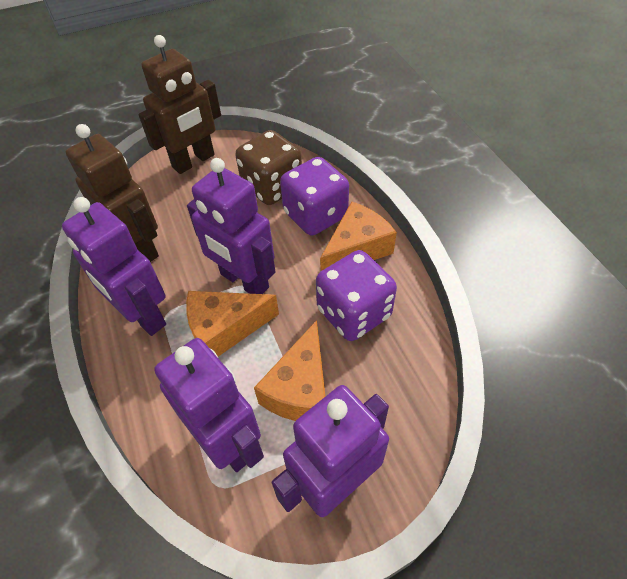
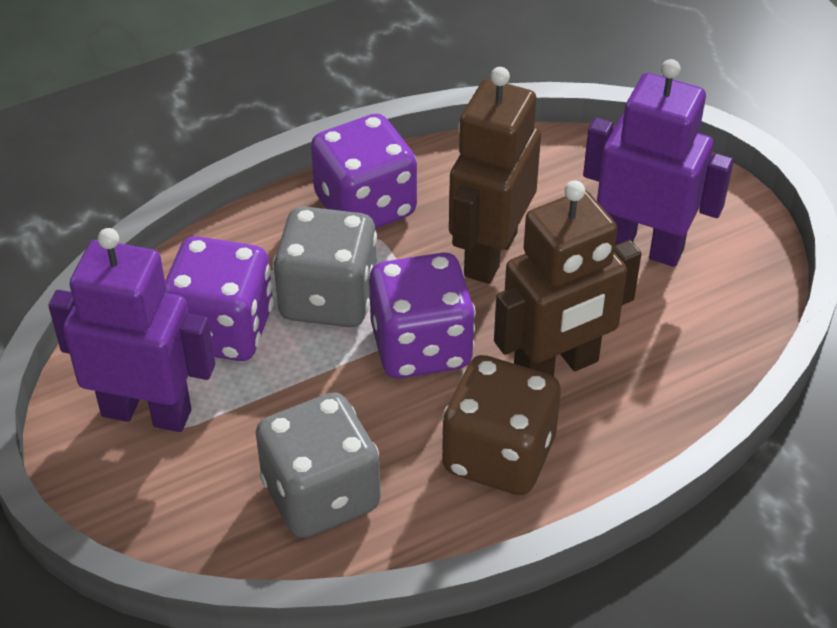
grey dice: 0 -> 2
orange cheese: 3 -> 0
purple dice: 2 -> 3
purple robot: 4 -> 2

